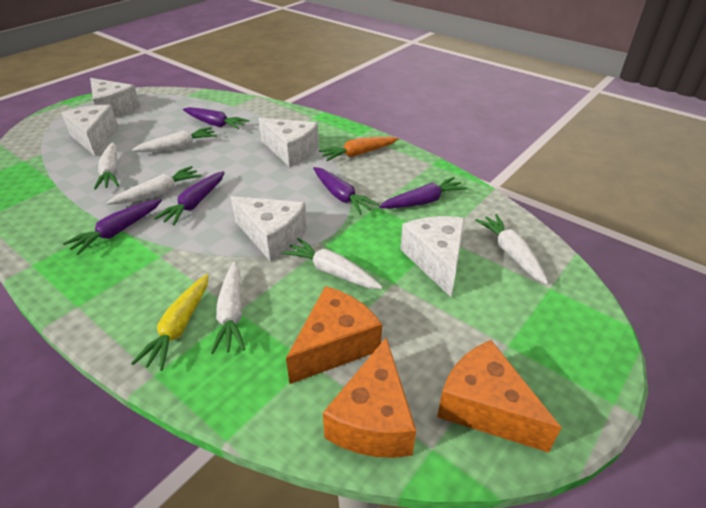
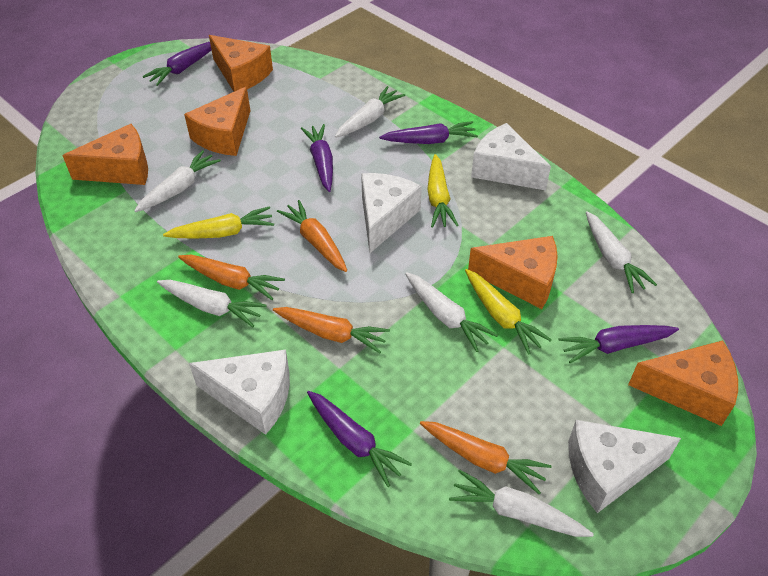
orange carrot: 1 -> 4
orange cheese: 3 -> 5
white cheese: 5 -> 4
yellow carrot: 1 -> 3

